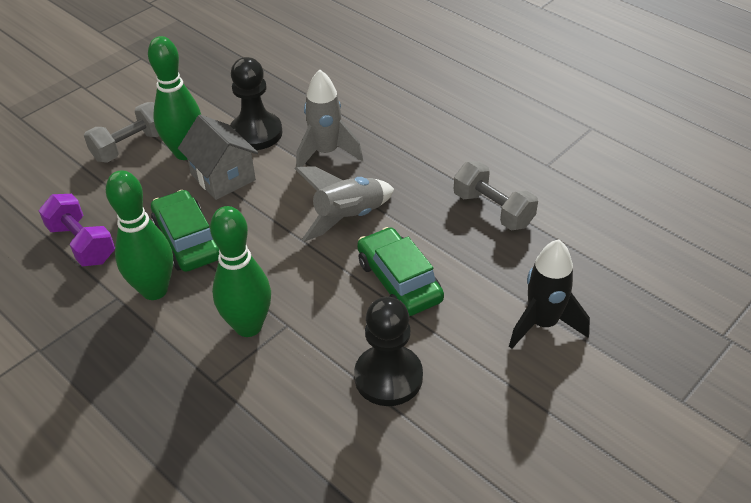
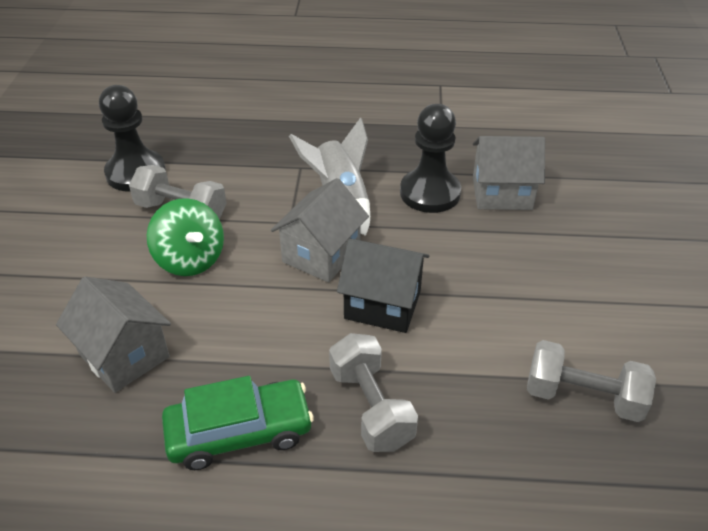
black house: 0 -> 1
black rocket: 1 -> 0
green bowling pin: 3 -> 0
green car: 2 -> 1
green spinning top: 0 -> 1
grey dumbbell: 2 -> 3
grey house: 1 -> 3
grey rocket: 2 -> 1
purple dumbbell: 1 -> 0

